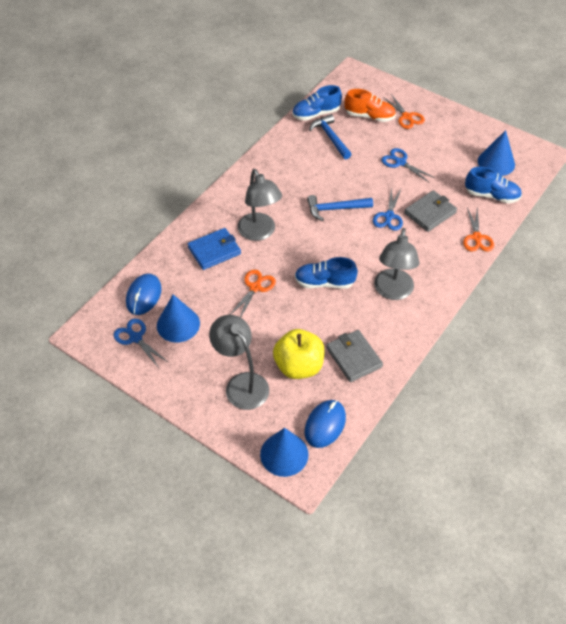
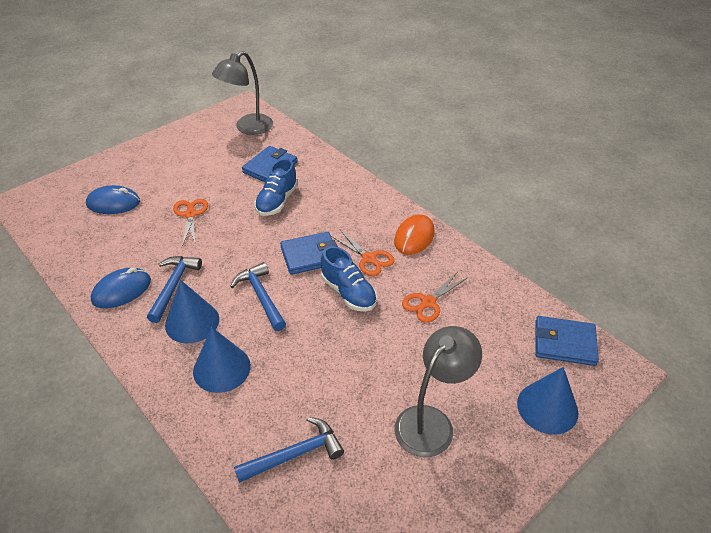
blue hammer: 2 -> 3
blue scissors: 3 -> 0
blue shoe: 3 -> 2
blue wallet: 1 -> 3
grey lamp: 3 -> 2
grey wallet: 2 -> 0
orange mouse: 0 -> 1
orange shoe: 1 -> 0
yellow apple: 1 -> 0

